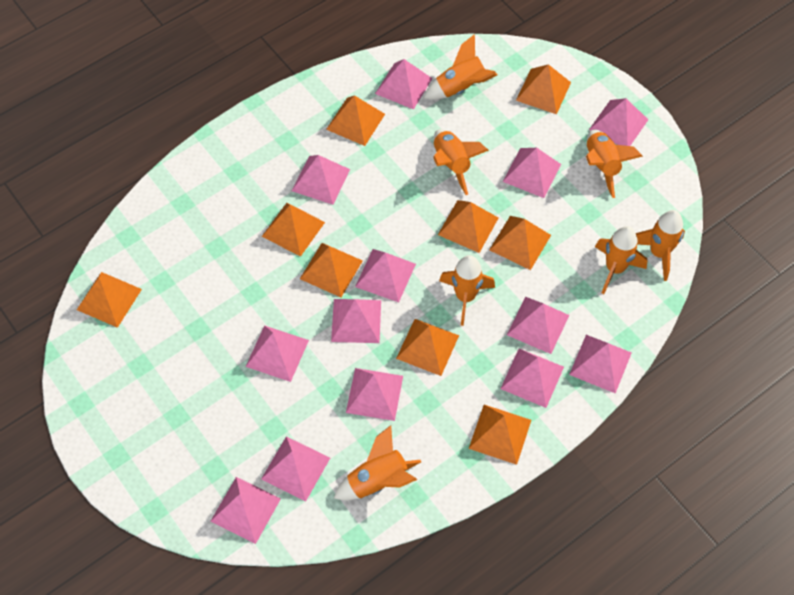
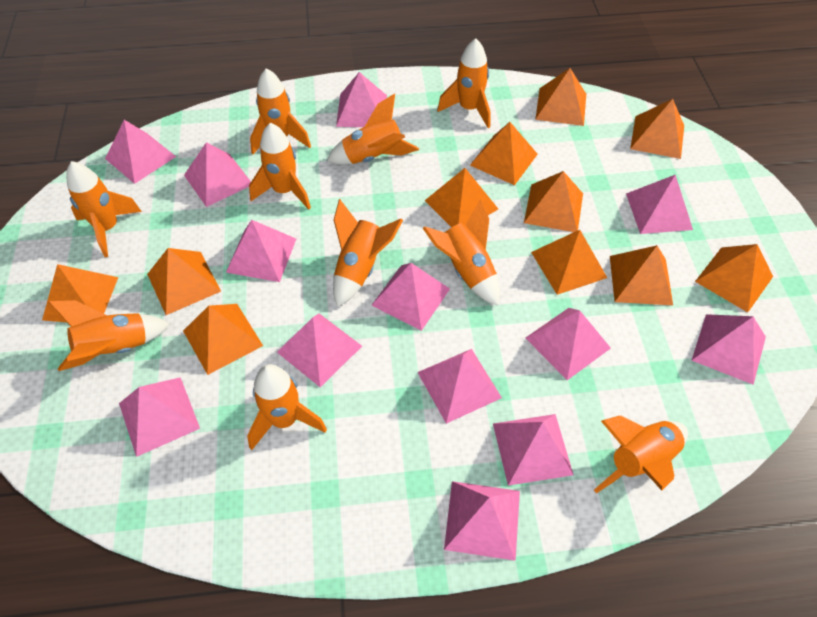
orange pyramid: 9 -> 11
orange rocket: 7 -> 10

